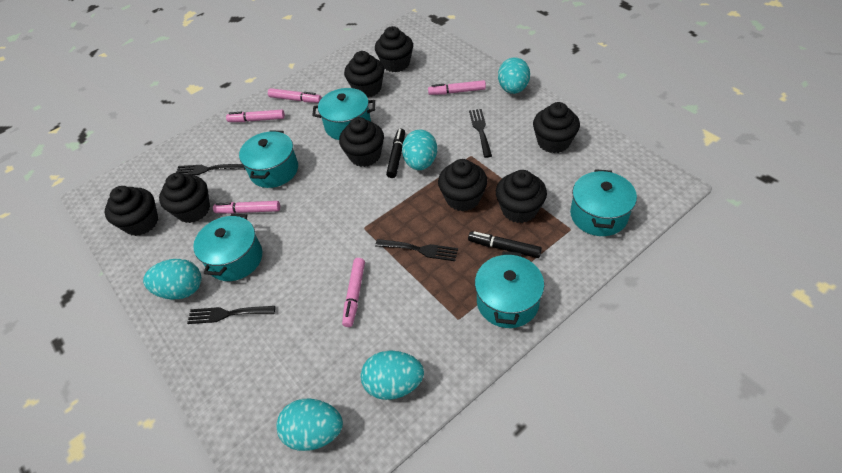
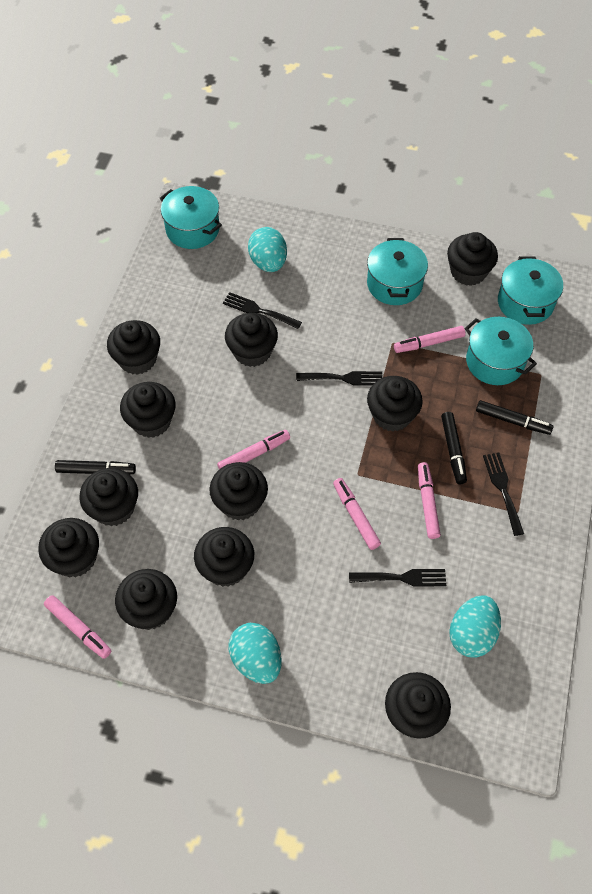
black cupcake: 8 -> 11
black marker: 2 -> 3
turquoise egg: 5 -> 3
turquoise pot: 5 -> 4

